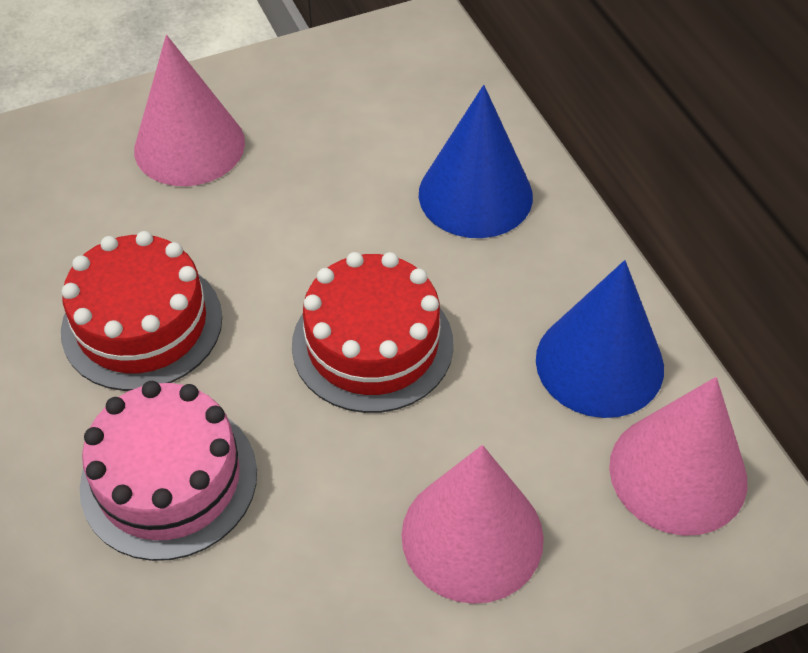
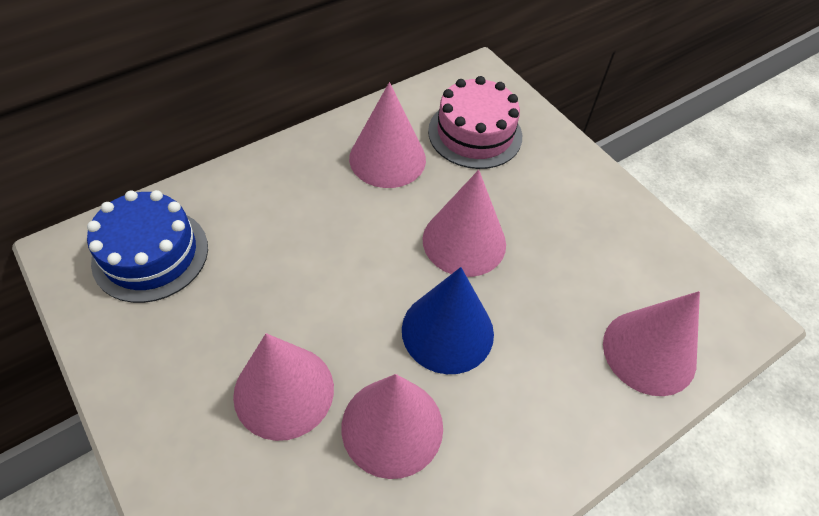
blue cake: 0 -> 1
blue cone: 2 -> 1
pink cone: 3 -> 5
red cake: 2 -> 0

